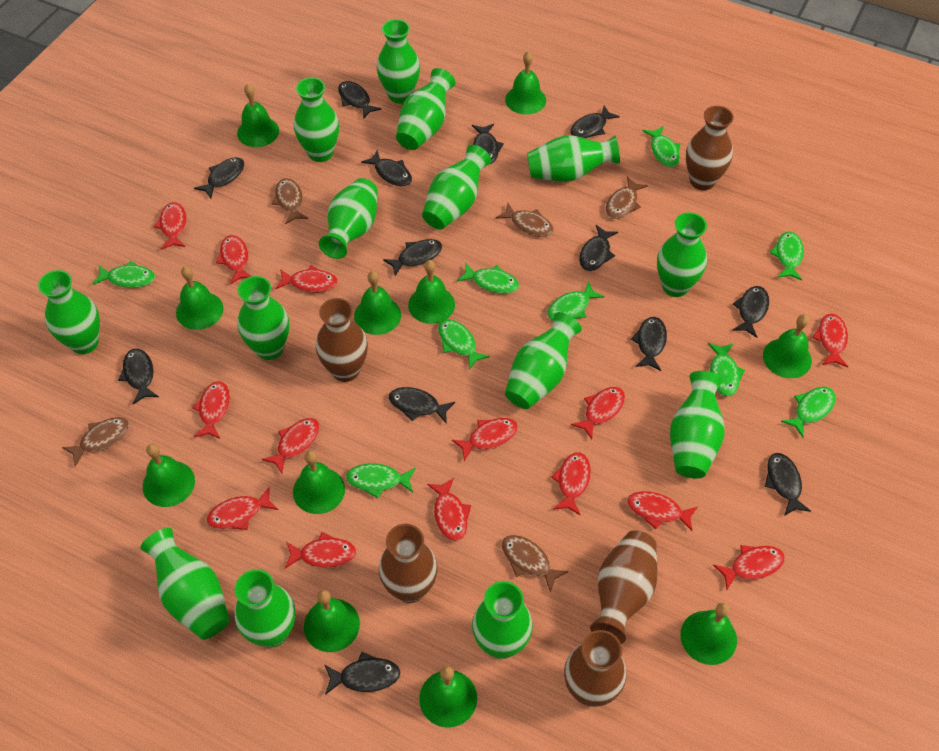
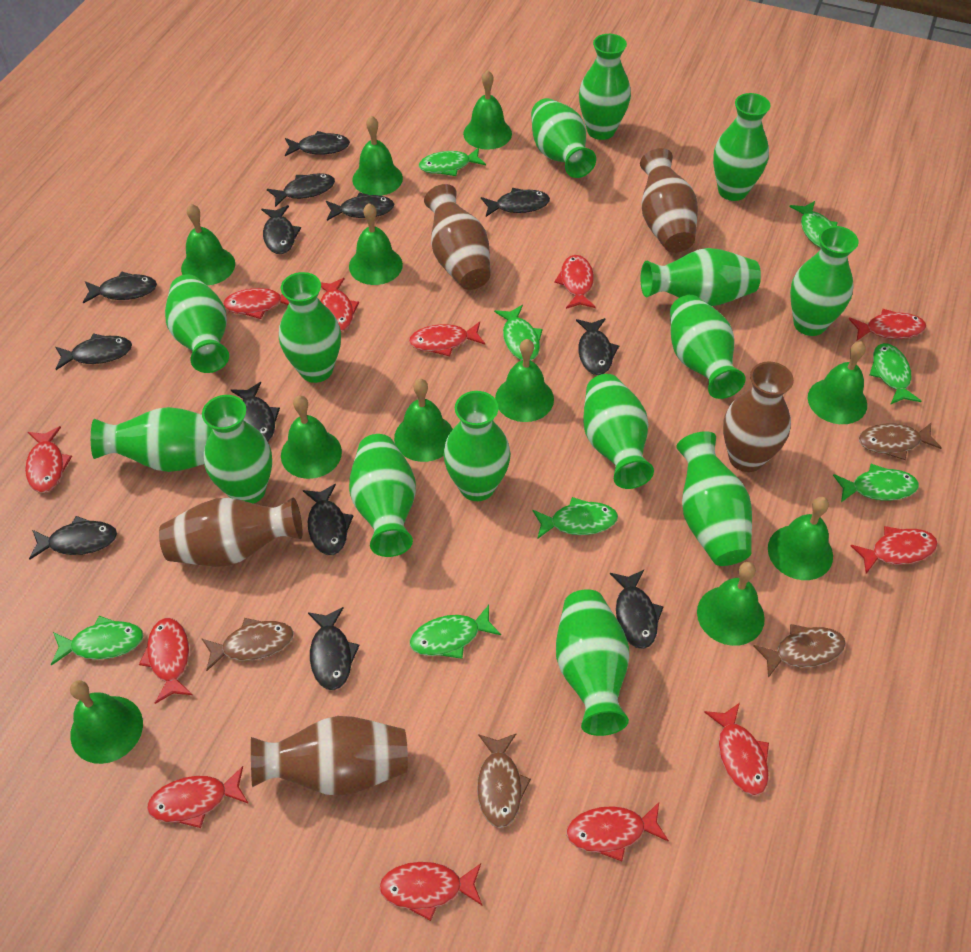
brown fish: 5 -> 4
green fish: 9 -> 8
green vase: 14 -> 15
red fish: 14 -> 12

